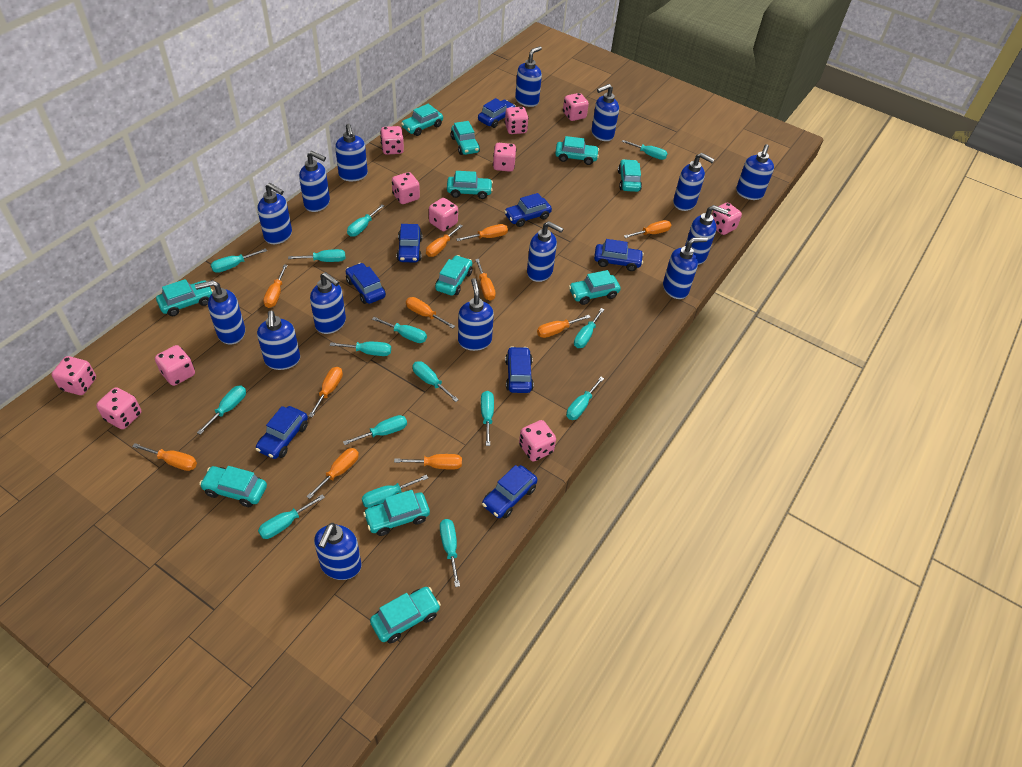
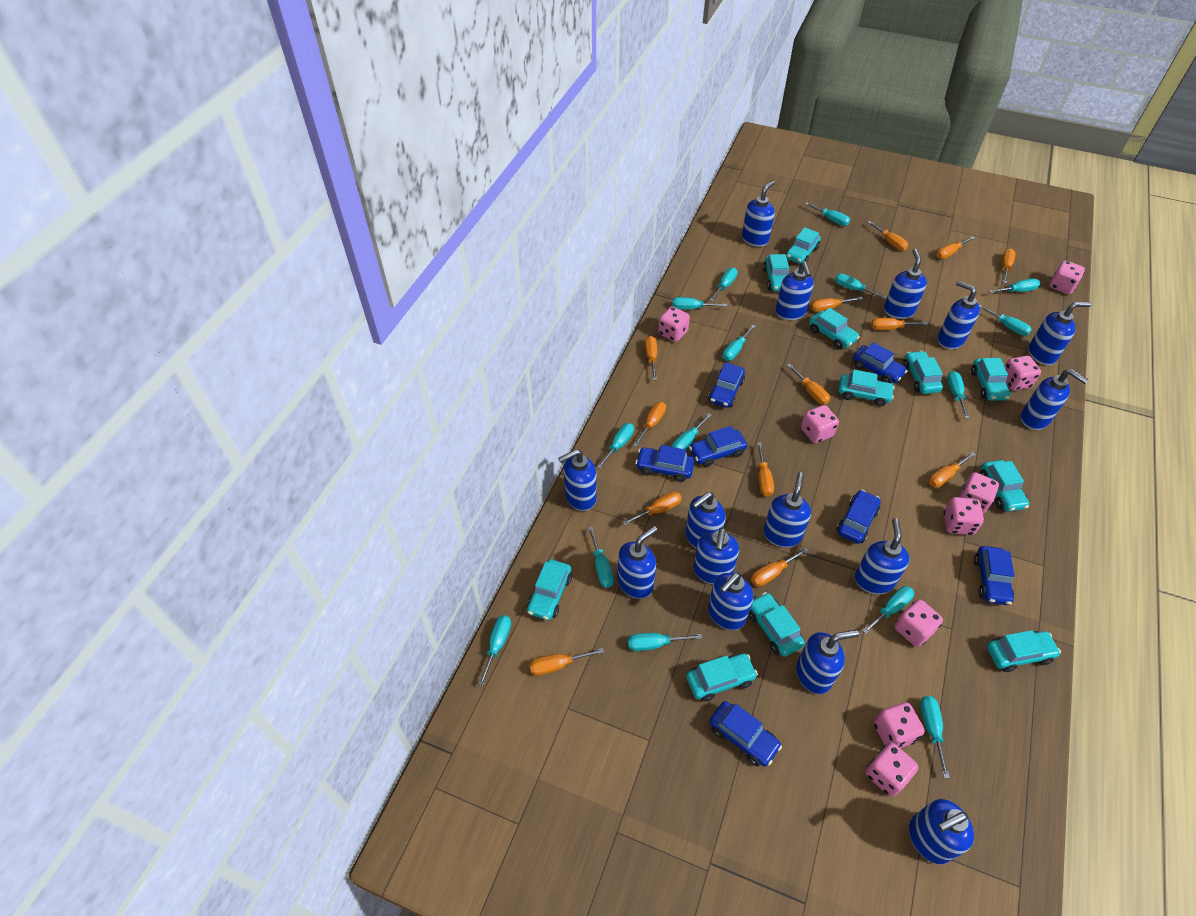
blue car: 8 -> 7
orange screwdriver: 11 -> 13
pink dice: 11 -> 9

